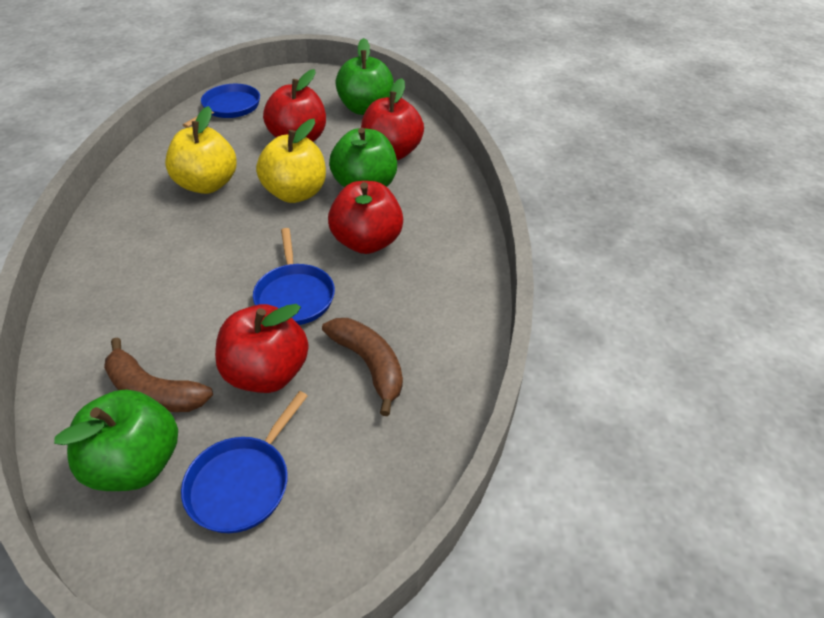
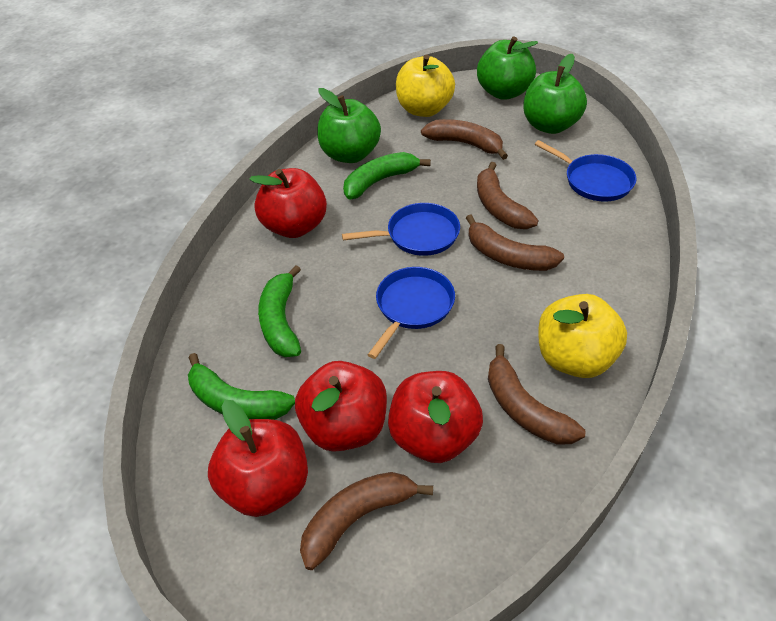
brown banana: 2 -> 5
green banana: 0 -> 3

